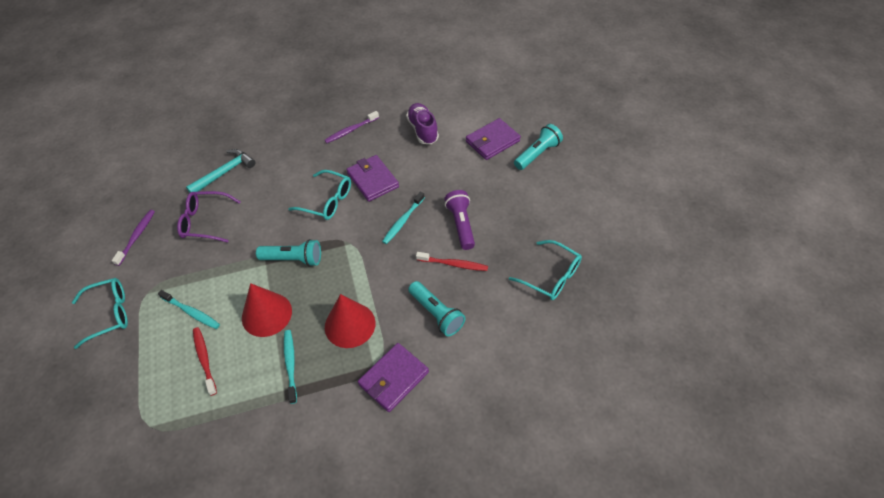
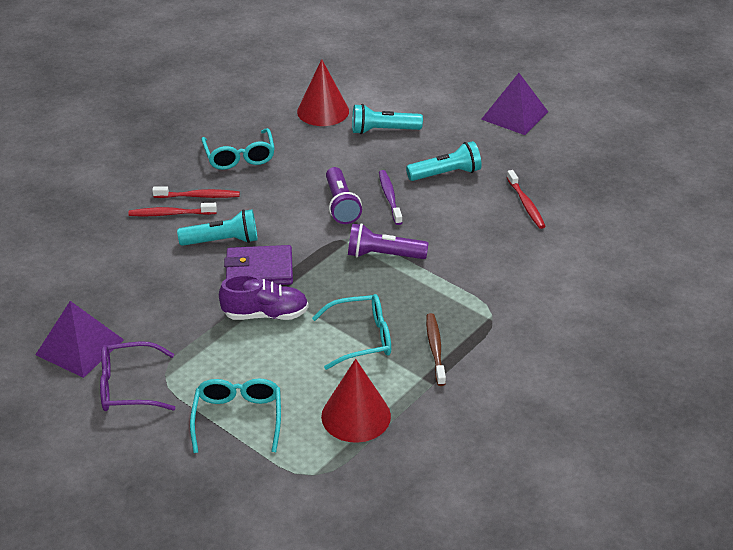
brown toothbrush: 0 -> 1
purple flashlight: 1 -> 2
purple pyramid: 0 -> 2
purple toothbrush: 2 -> 1
purple wallet: 3 -> 1
red toothbrush: 2 -> 3
turquoise hammer: 1 -> 0
turquoise toothbrush: 3 -> 0

